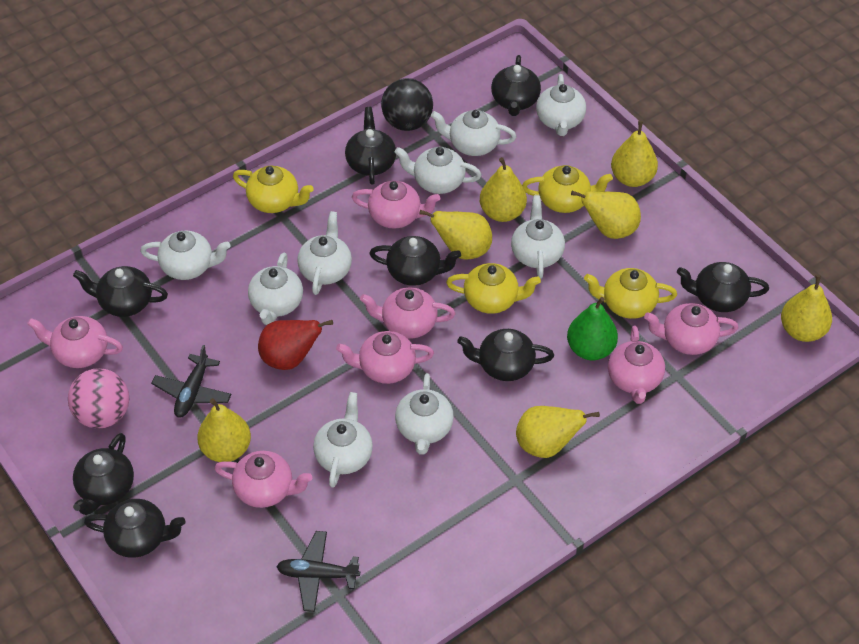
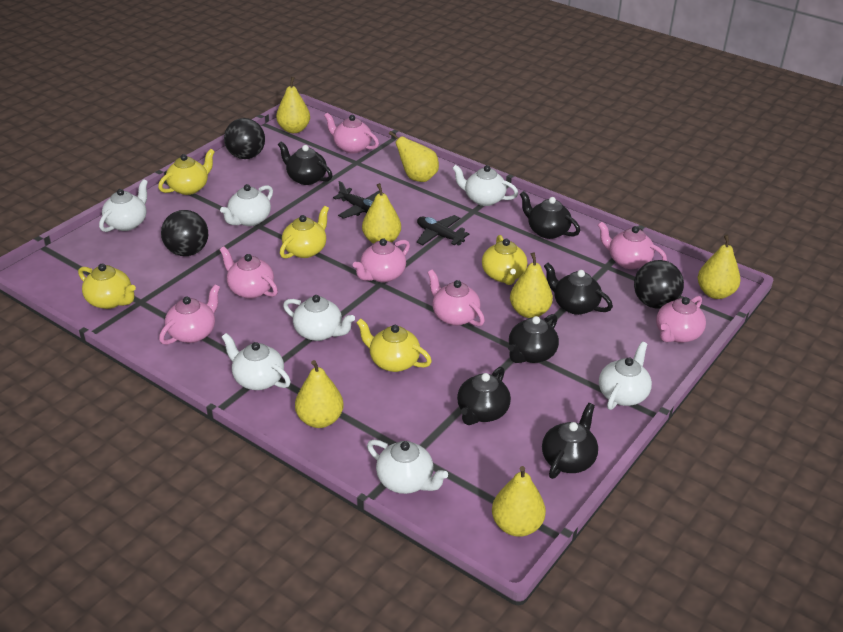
black ball: 1 -> 3
black teapot: 8 -> 6
green pear: 1 -> 0
pink ball: 1 -> 0
red pear: 1 -> 0
white teapot: 9 -> 7
yellow teapot: 4 -> 5

